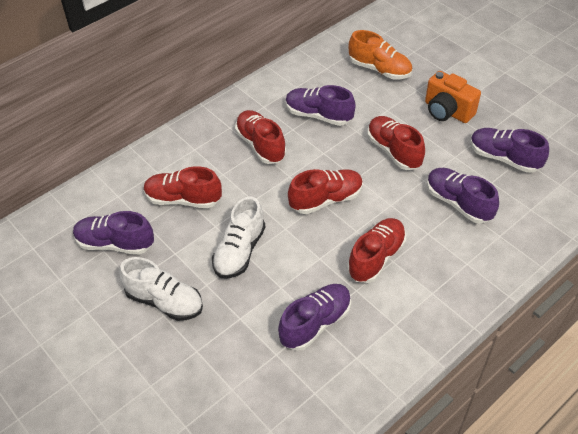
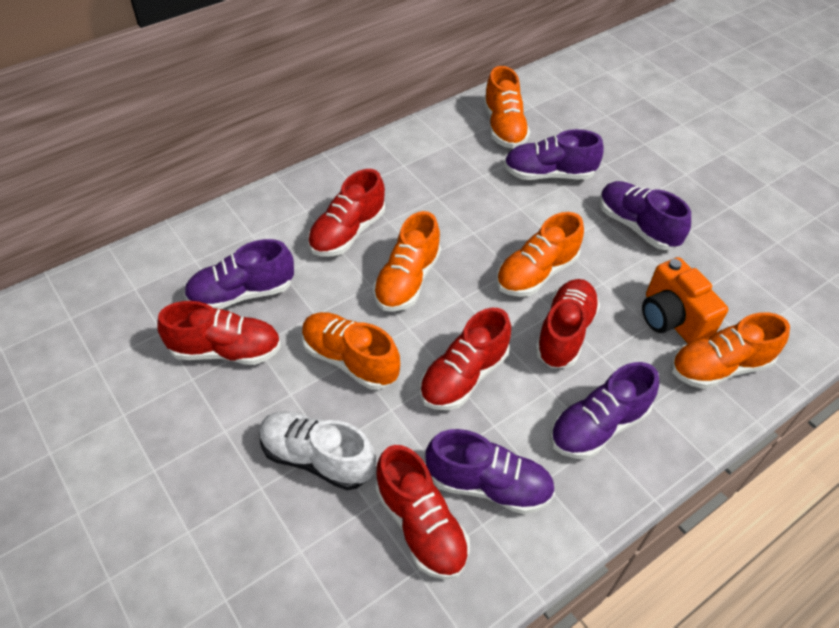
orange shoe: 1 -> 5
white shoe: 2 -> 1

